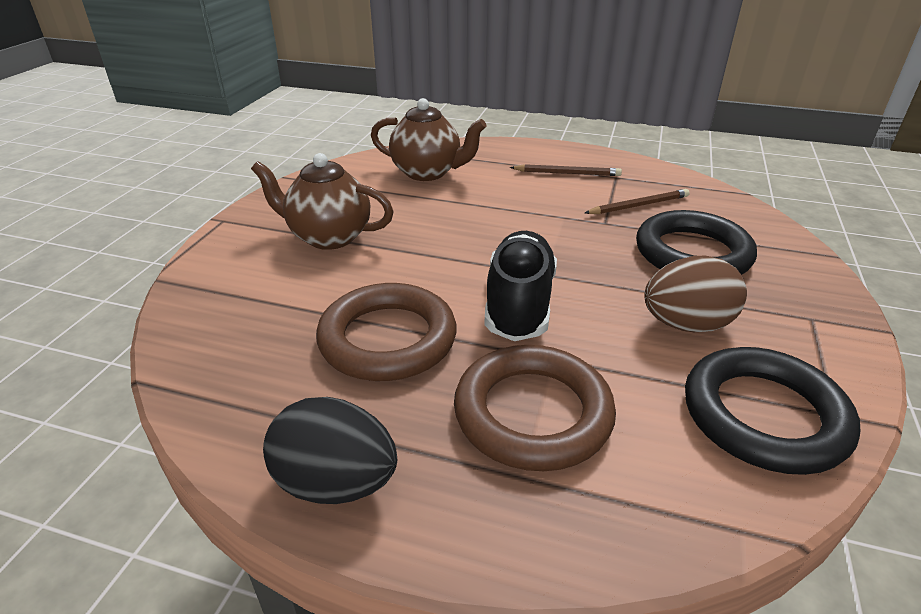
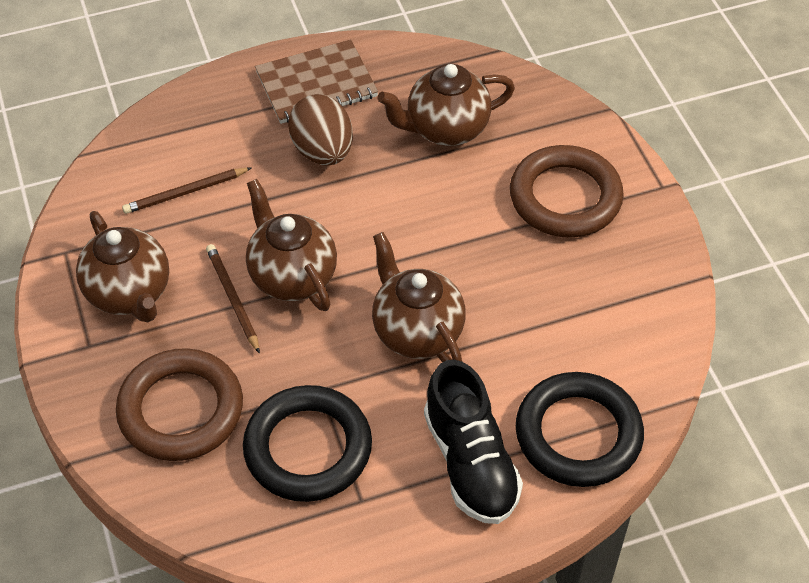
black egg: 1 -> 0
brown notebook: 0 -> 1
brown teapot: 2 -> 4

